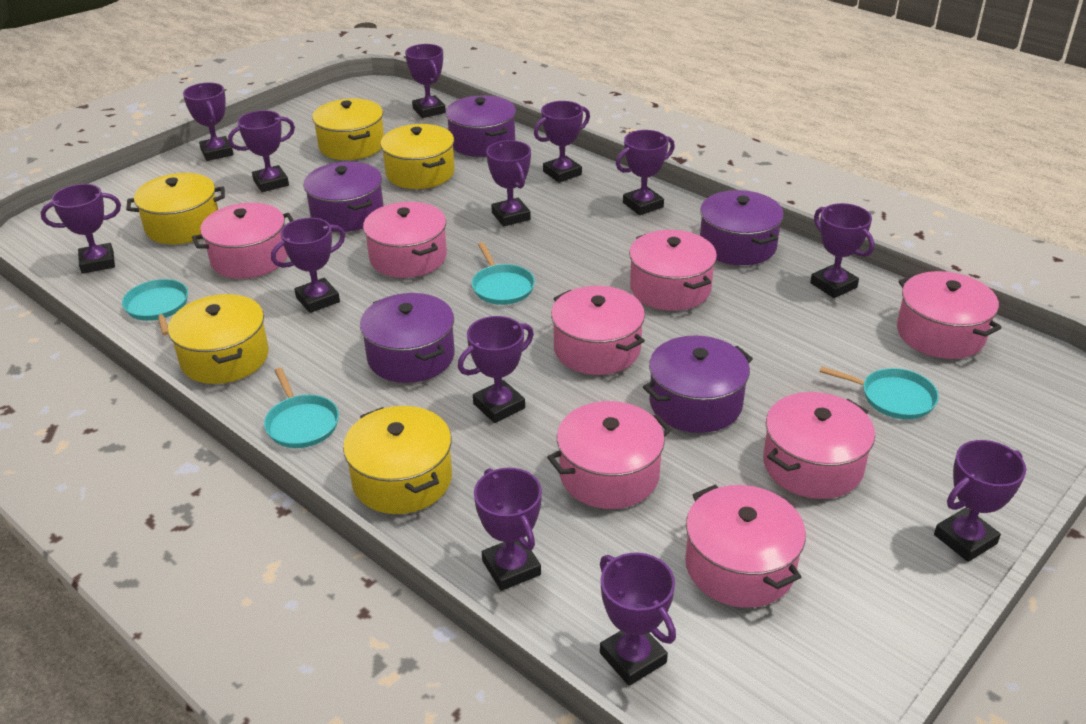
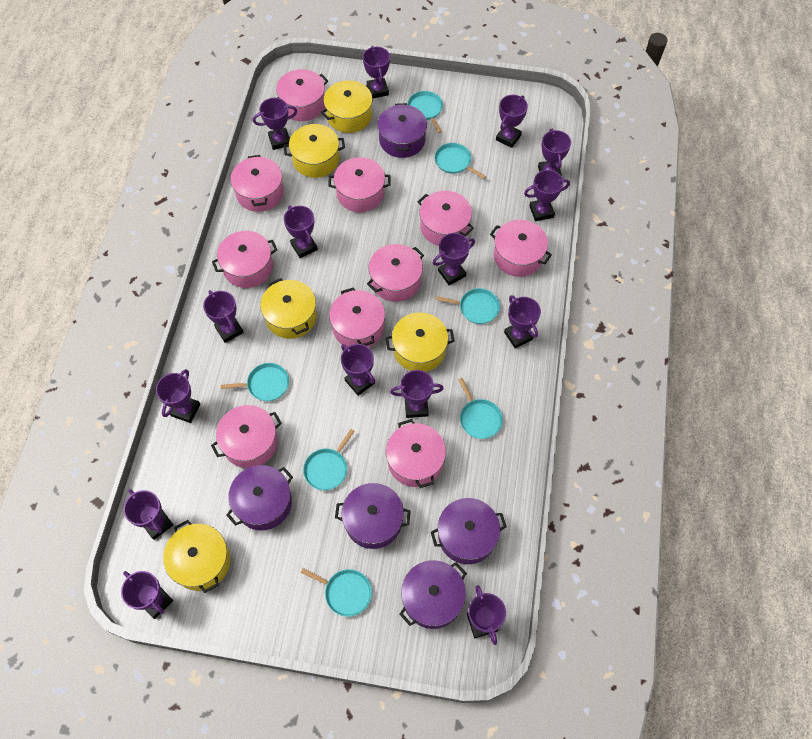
pink pot: 8 -> 10
purple trophy: 13 -> 15
turquoise pan: 4 -> 7

